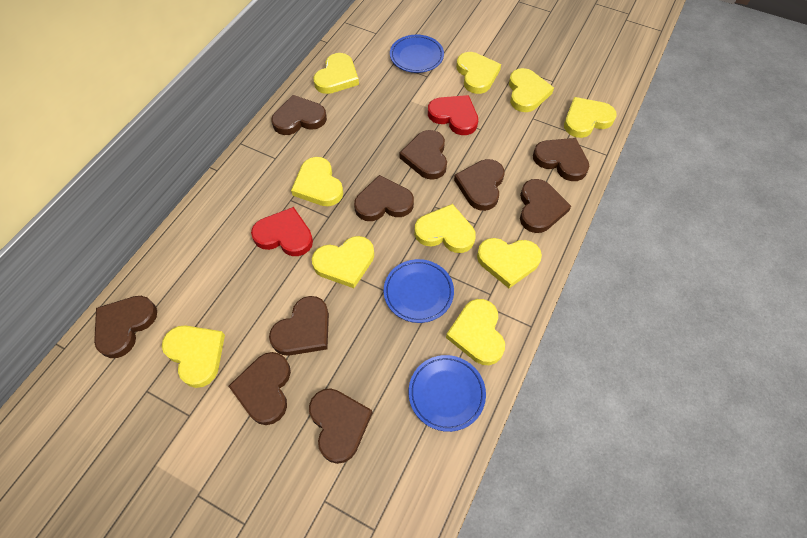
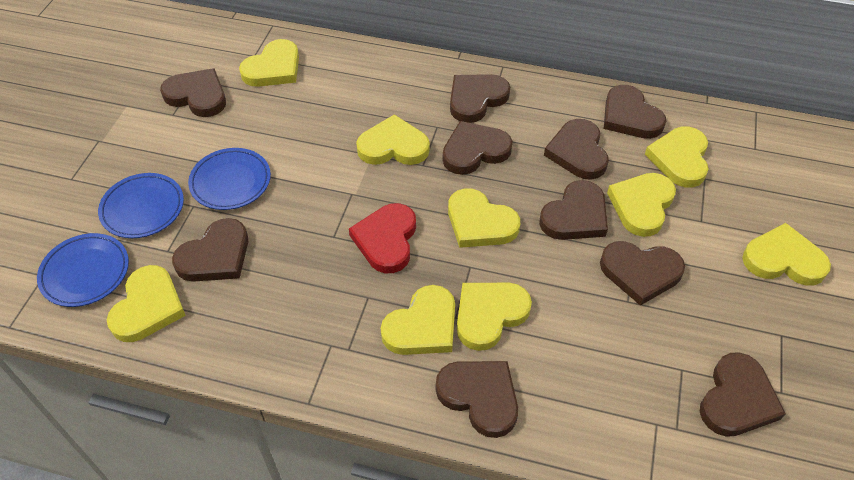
red heart: 2 -> 1
yellow heart: 10 -> 9

